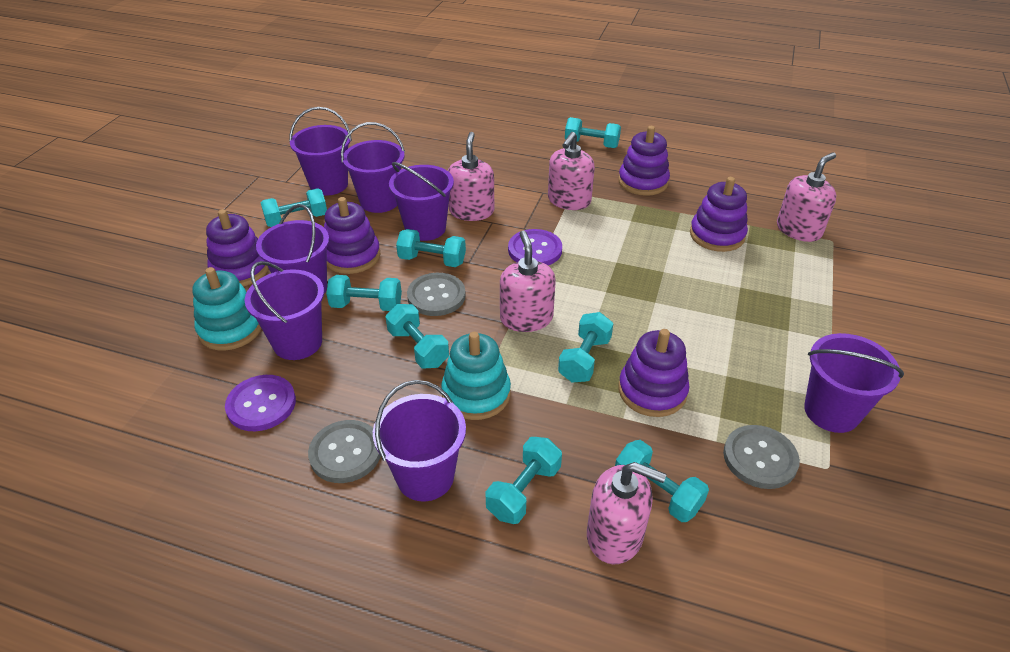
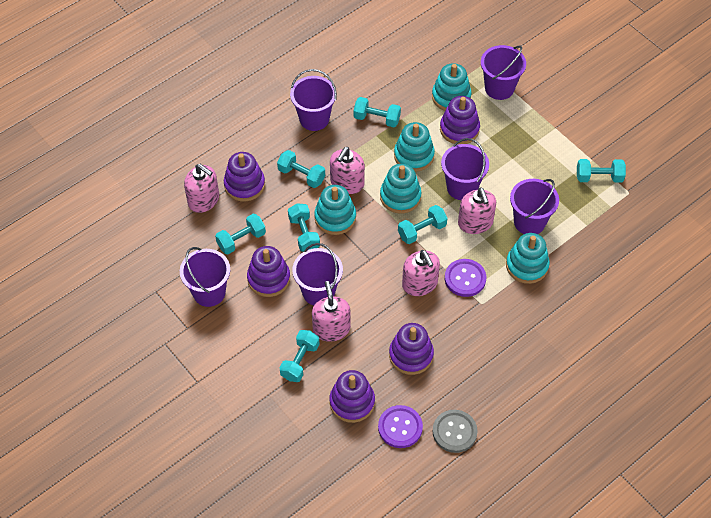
grey button: 3 -> 1
purple bucket: 7 -> 6
turquoise dumbbell: 8 -> 7
turquoise stacking toy: 2 -> 5

